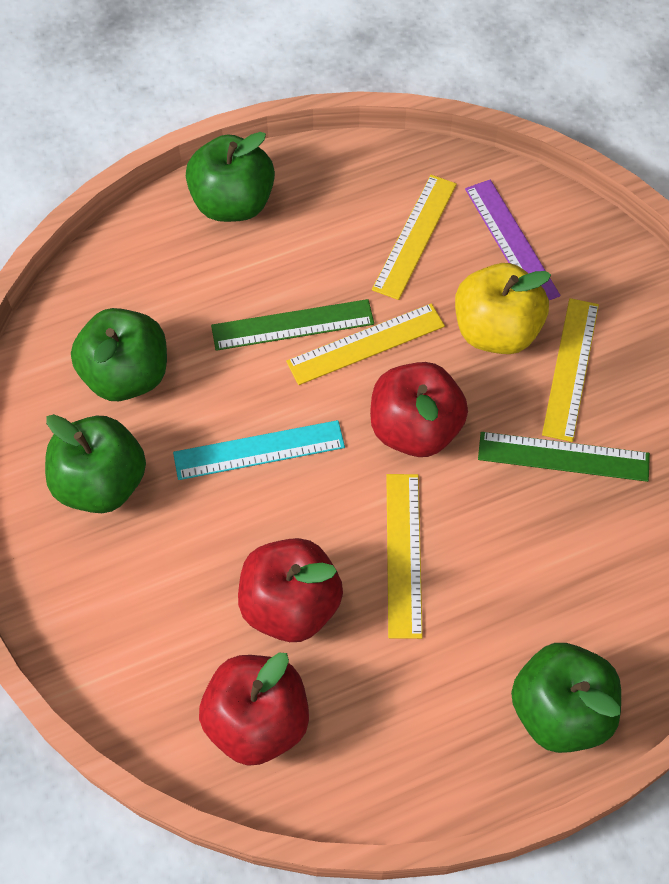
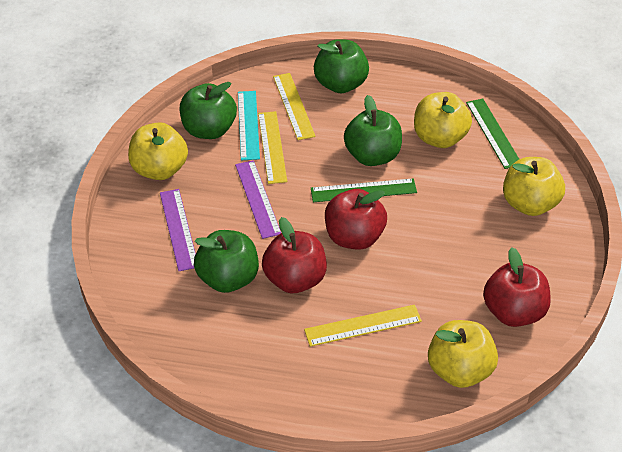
purple ruler: 1 -> 2
yellow apple: 1 -> 4
yellow ruler: 4 -> 3

